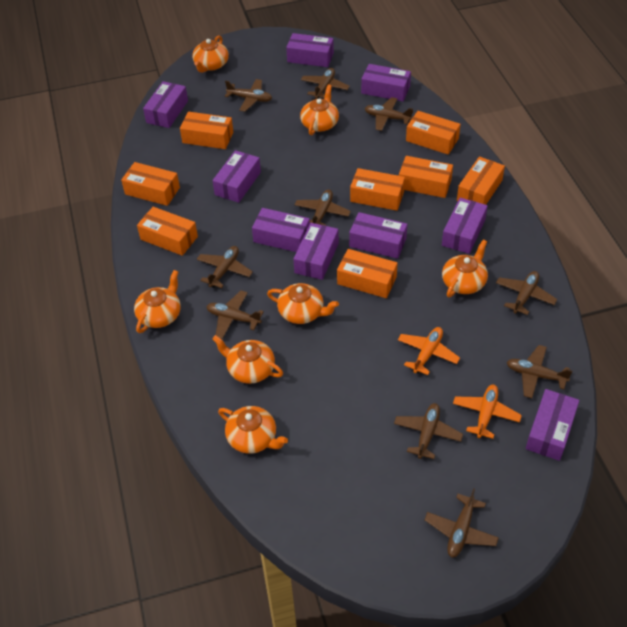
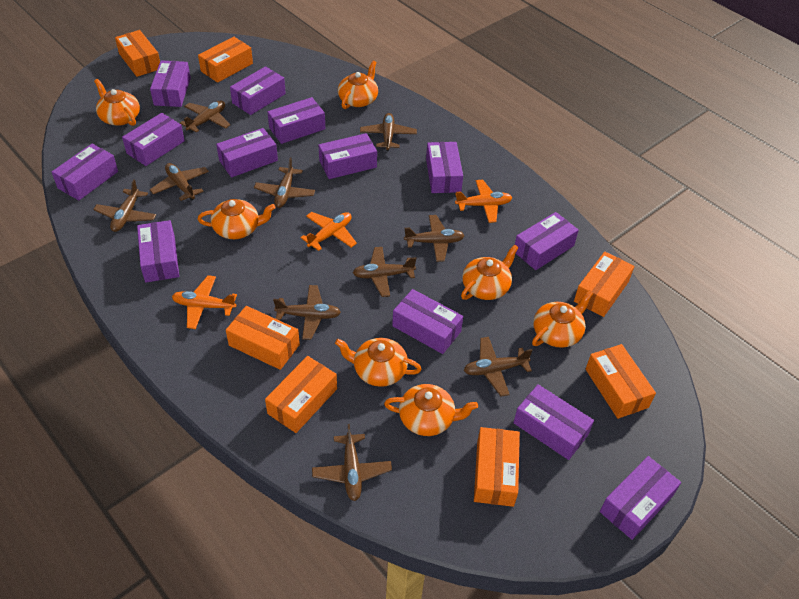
orange box: 8 -> 7
orange plane: 2 -> 3
purple box: 9 -> 13

